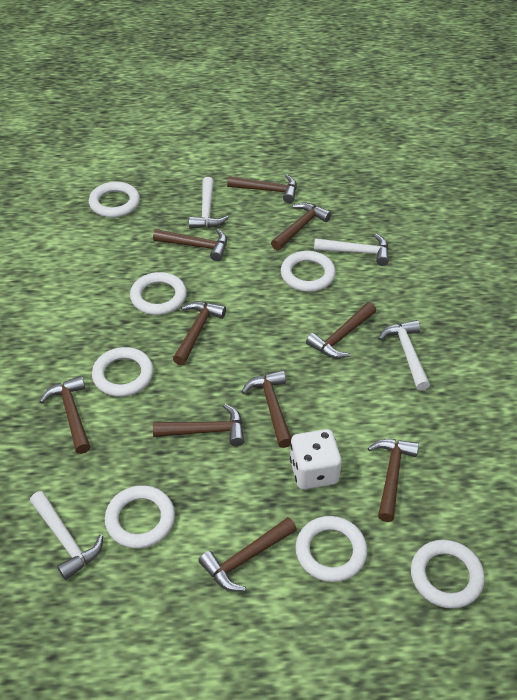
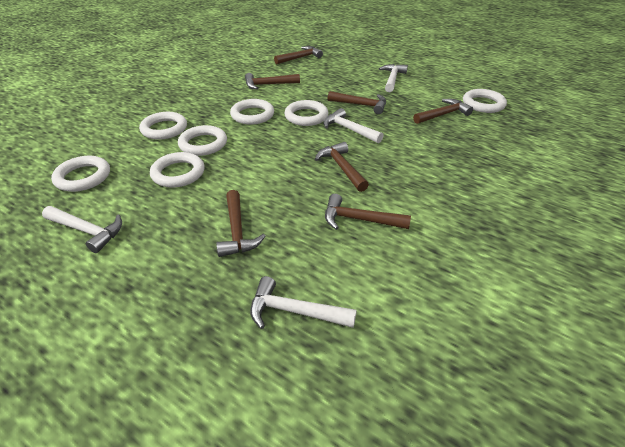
brown hammer: 10 -> 7
white dice: 1 -> 0

